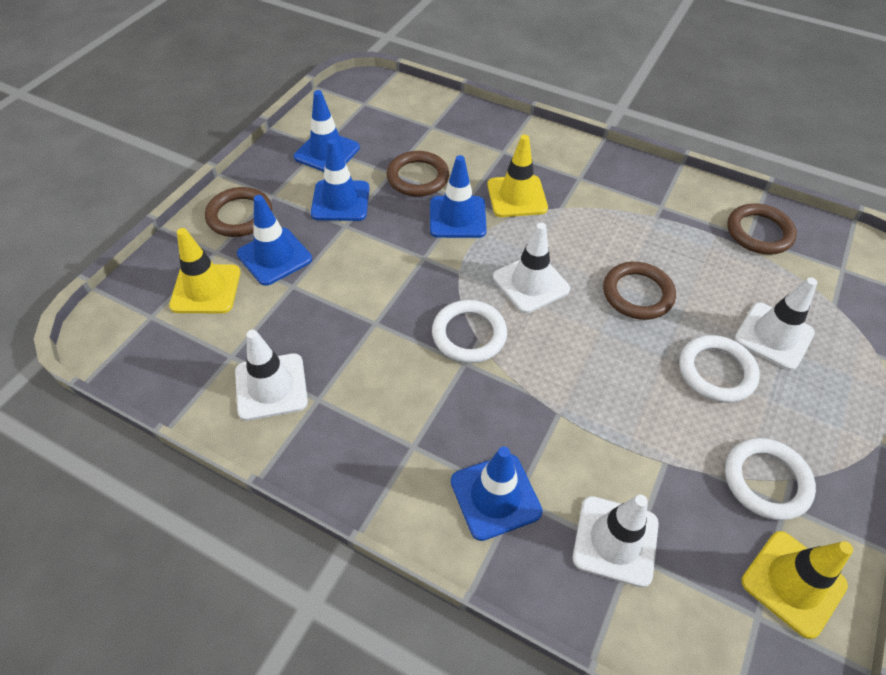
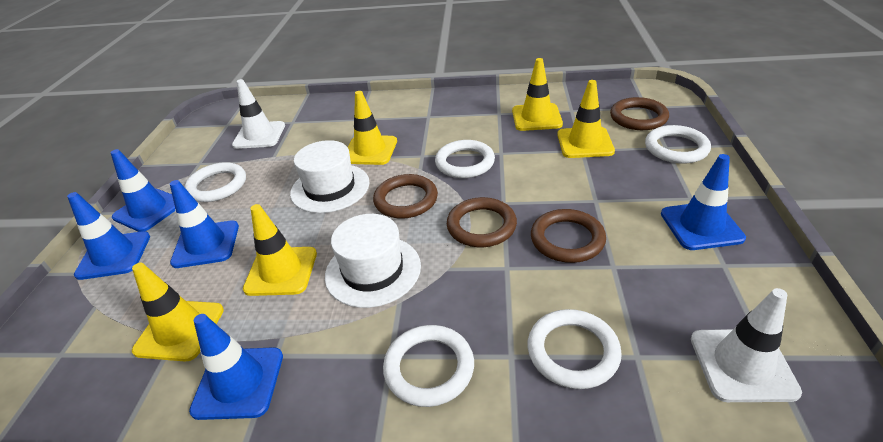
white hat: 0 -> 2
white ring: 3 -> 5
white traffic cone: 4 -> 2
yellow traffic cone: 3 -> 5

